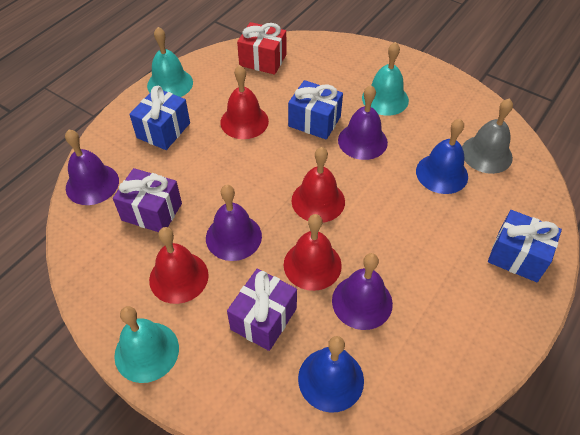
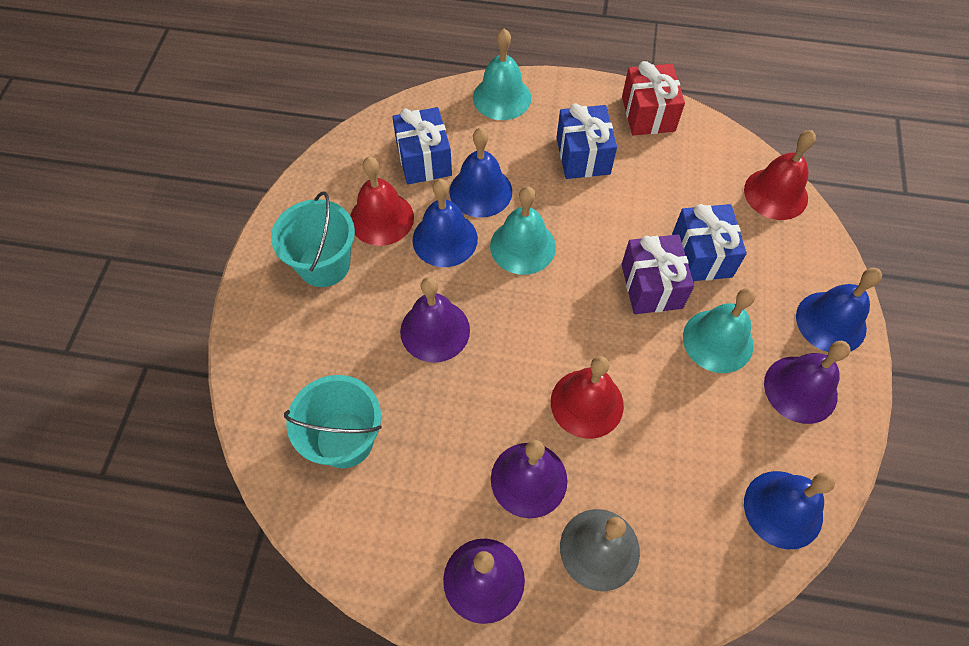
blue bell: 2 -> 4
purple gift: 2 -> 1
red bell: 4 -> 3
turquoise bucket: 0 -> 2

